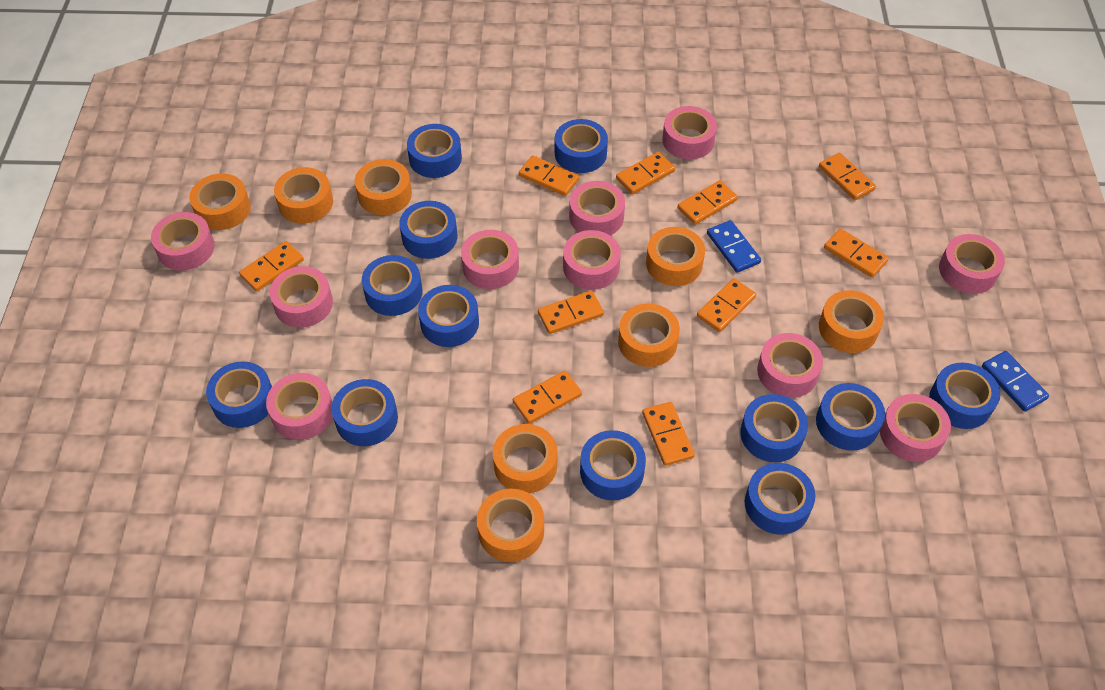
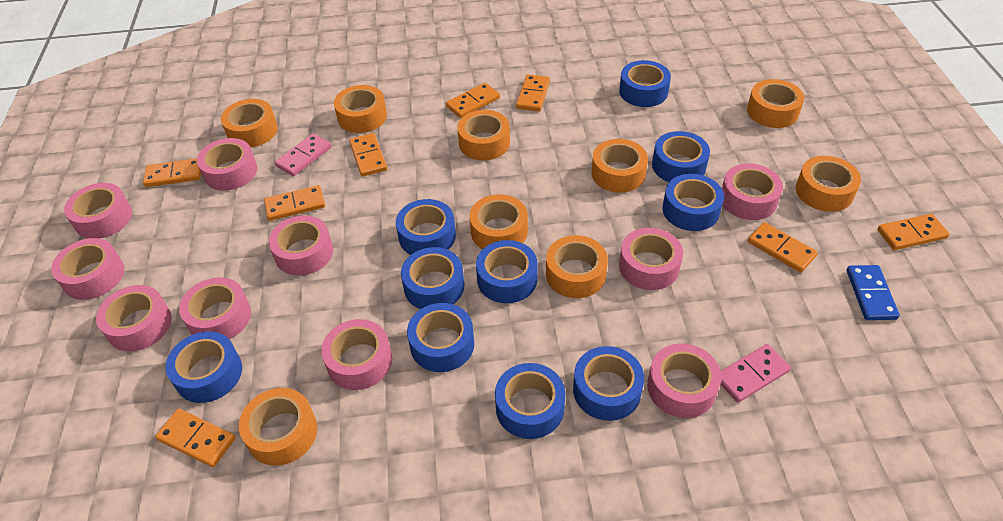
blue domino: 2 -> 1
blue tape: 12 -> 10
orange domino: 10 -> 8
orange tape: 8 -> 9
pink domino: 0 -> 2

